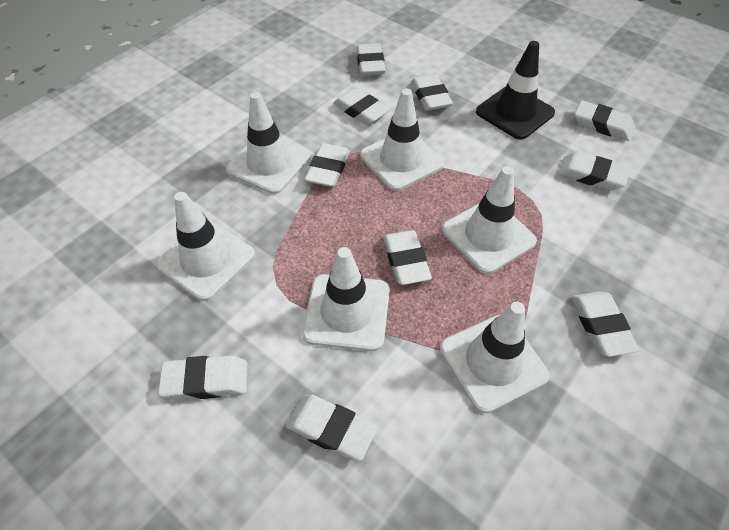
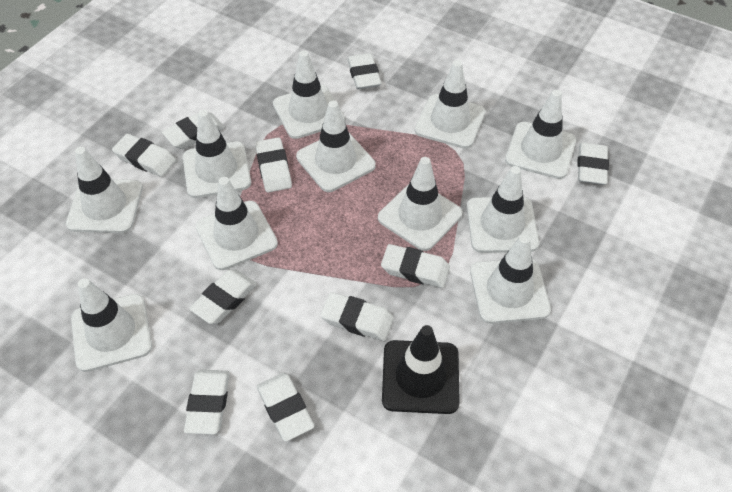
white traffic cone: 6 -> 11

